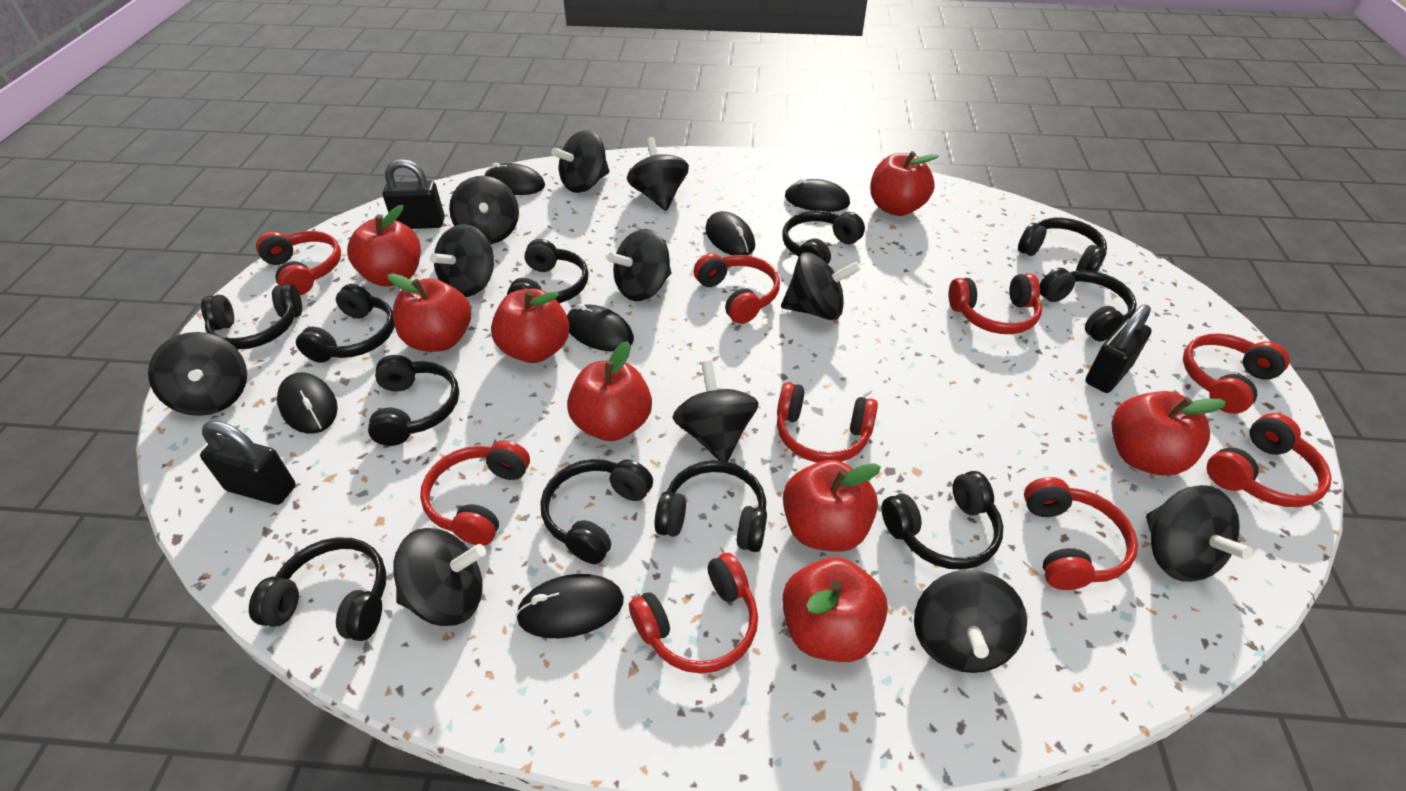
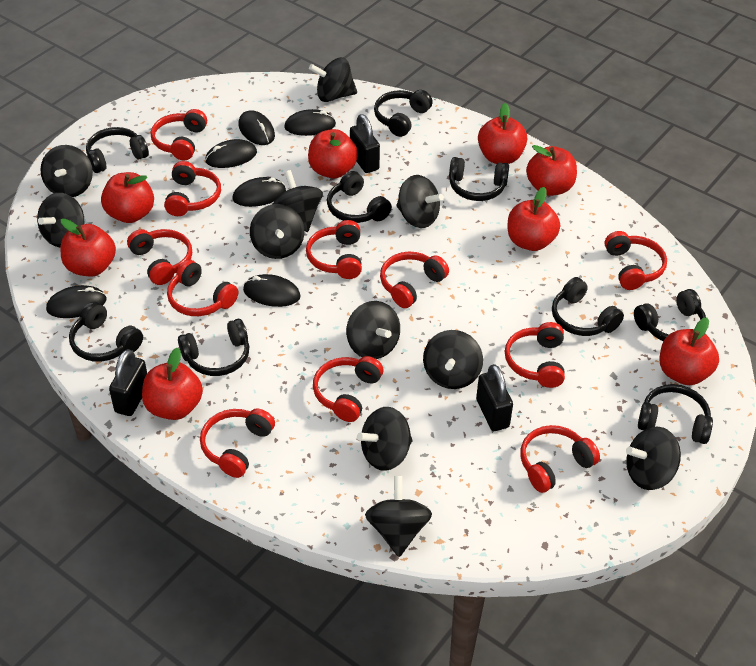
black headphones: 11 -> 9
red headphones: 9 -> 11

